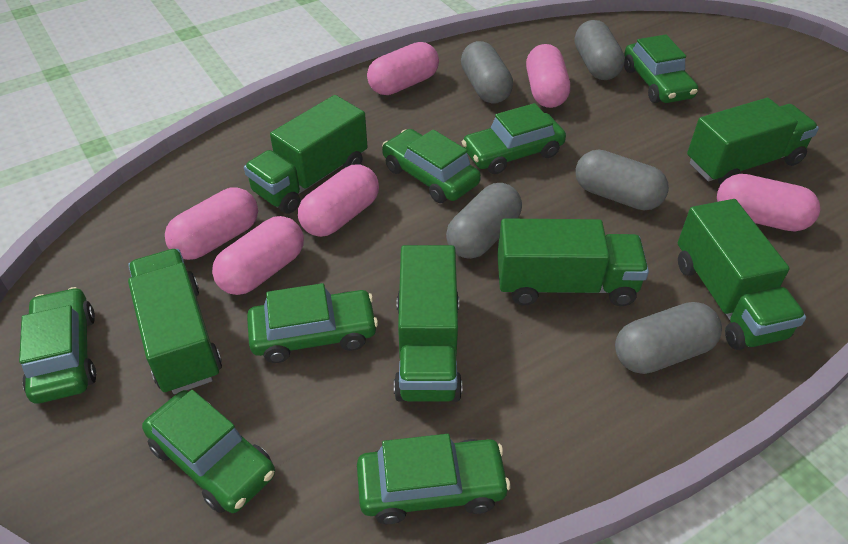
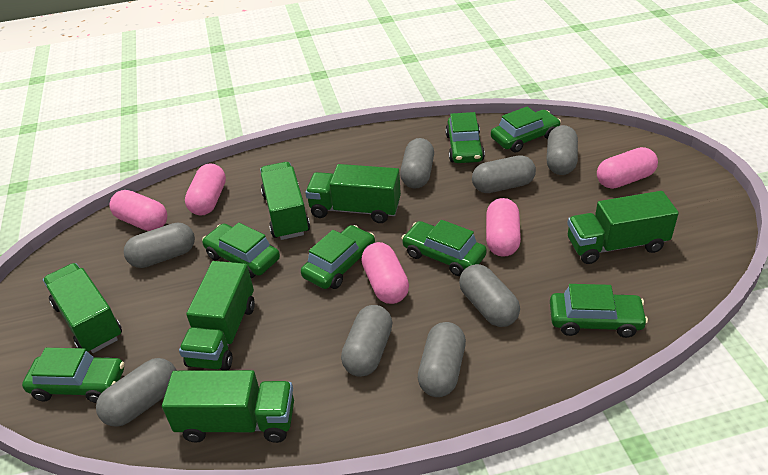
grey capsule: 5 -> 8
pink capsule: 6 -> 5

